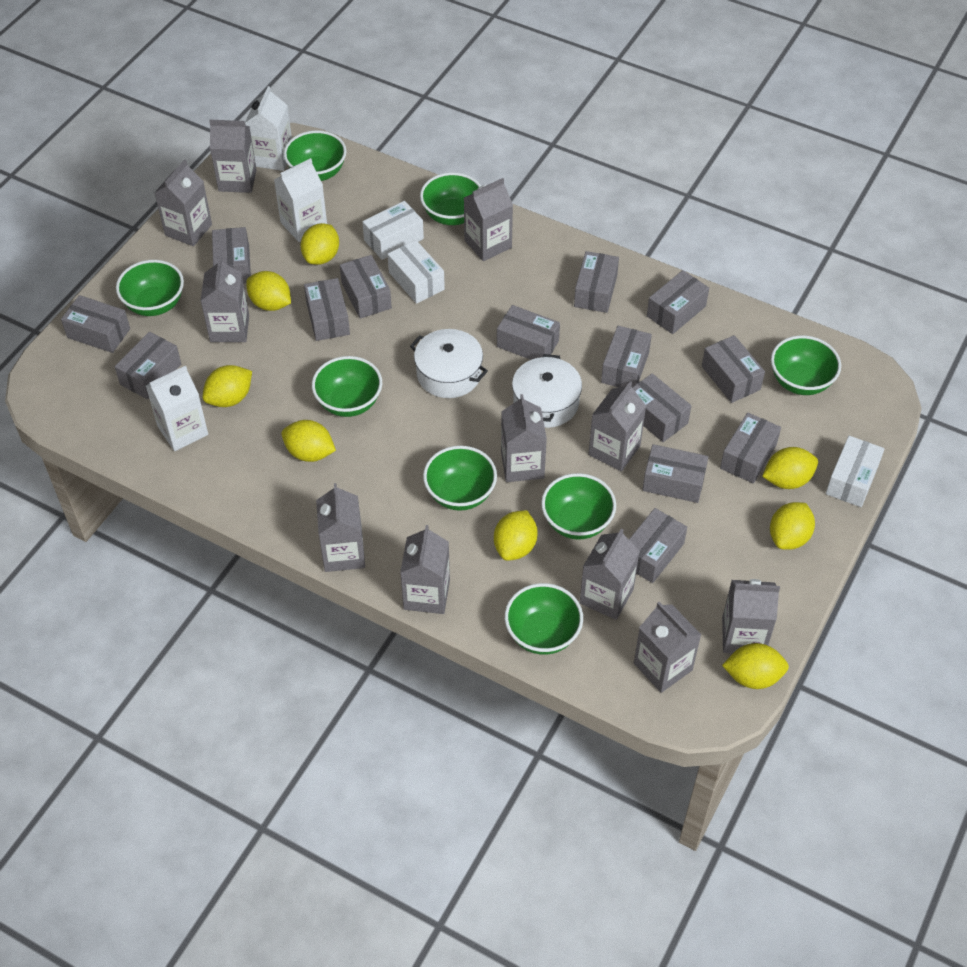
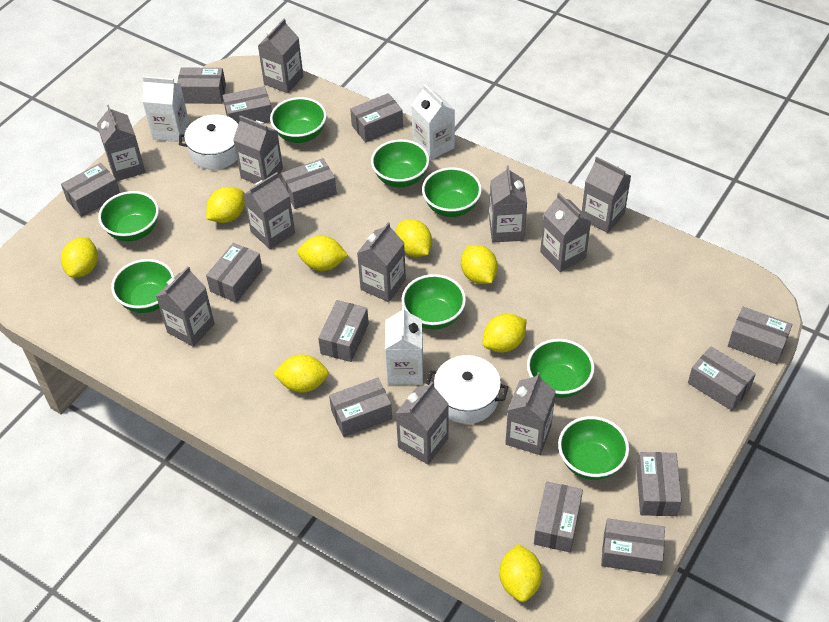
grey box: 14 -> 13
white box: 3 -> 0

